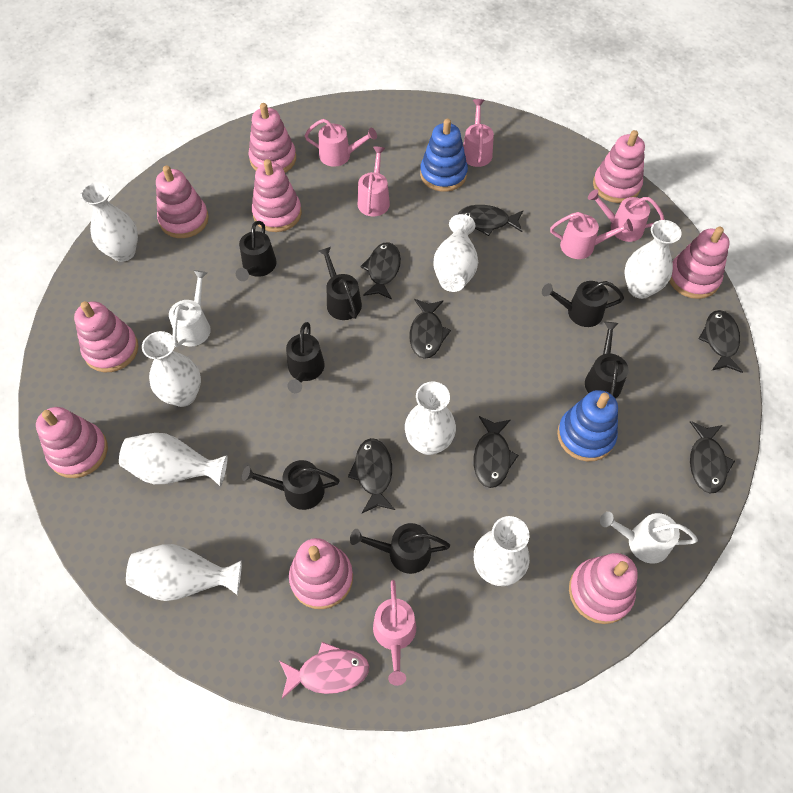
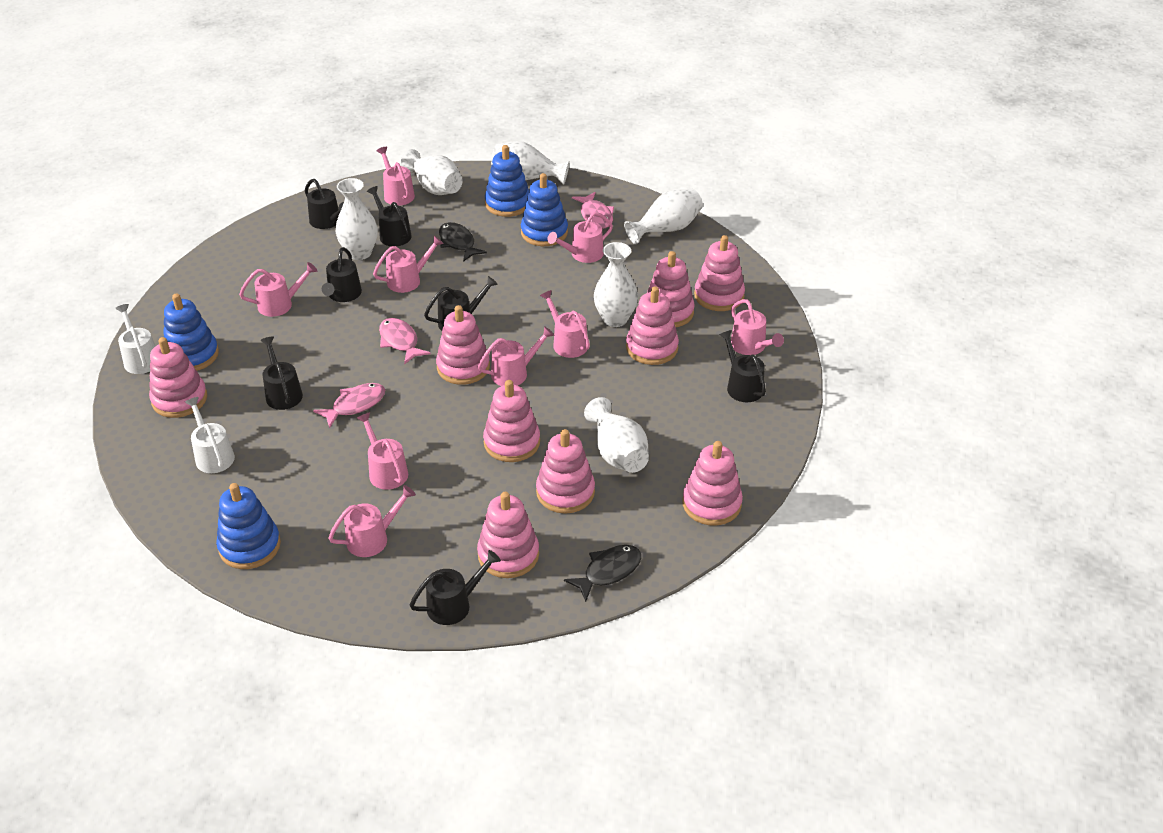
black fish: 7 -> 2
blue stacking toy: 2 -> 4
pink fish: 1 -> 3
pink watering can: 6 -> 9
white vase: 8 -> 6

